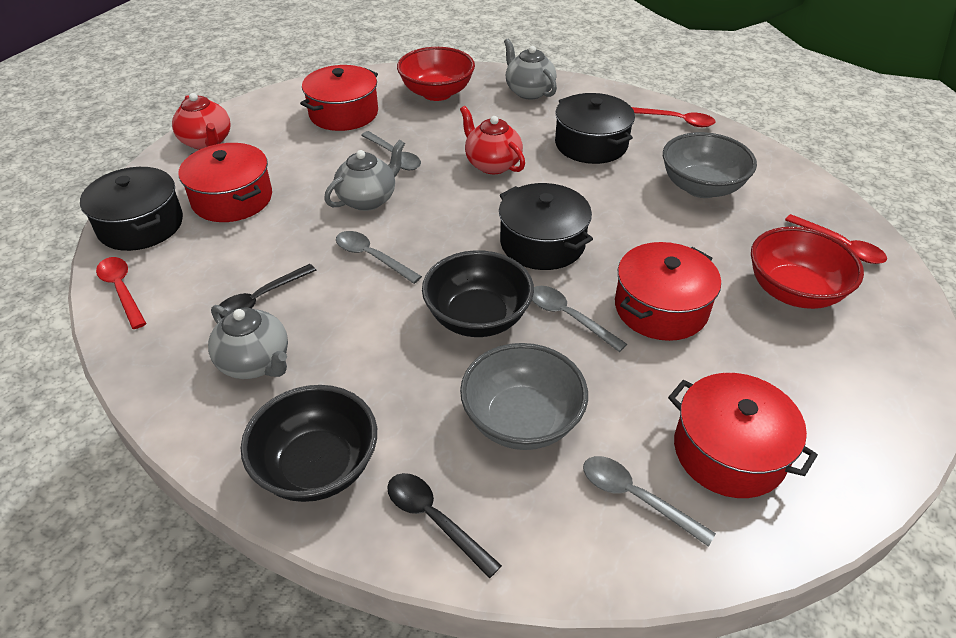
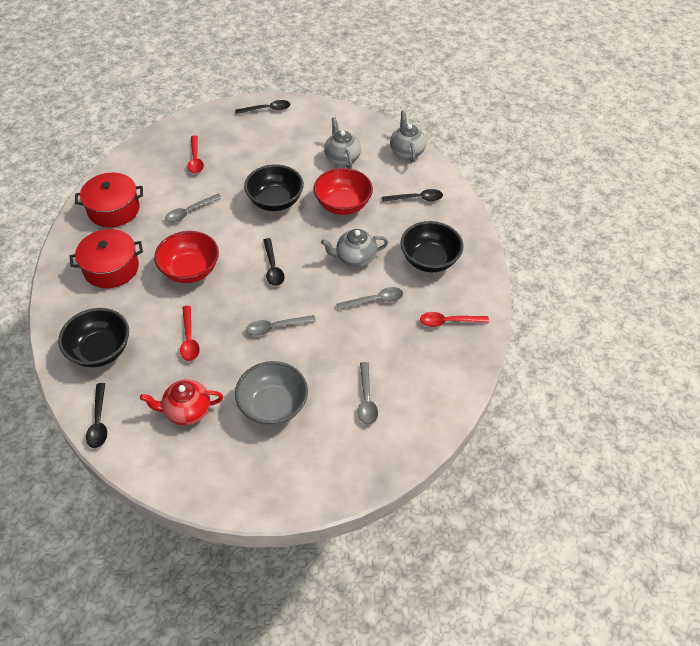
black bowl: 2 -> 3
black pot: 3 -> 0
black spoon: 2 -> 4
grey bowl: 2 -> 1
red pot: 4 -> 2
red teapot: 2 -> 1

